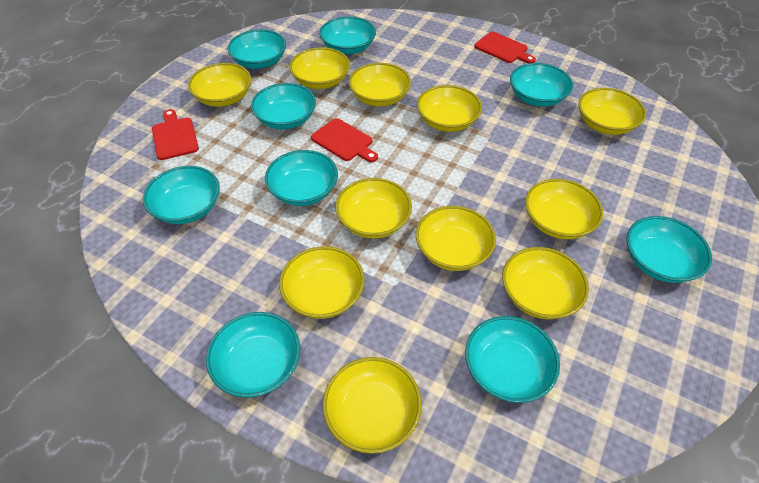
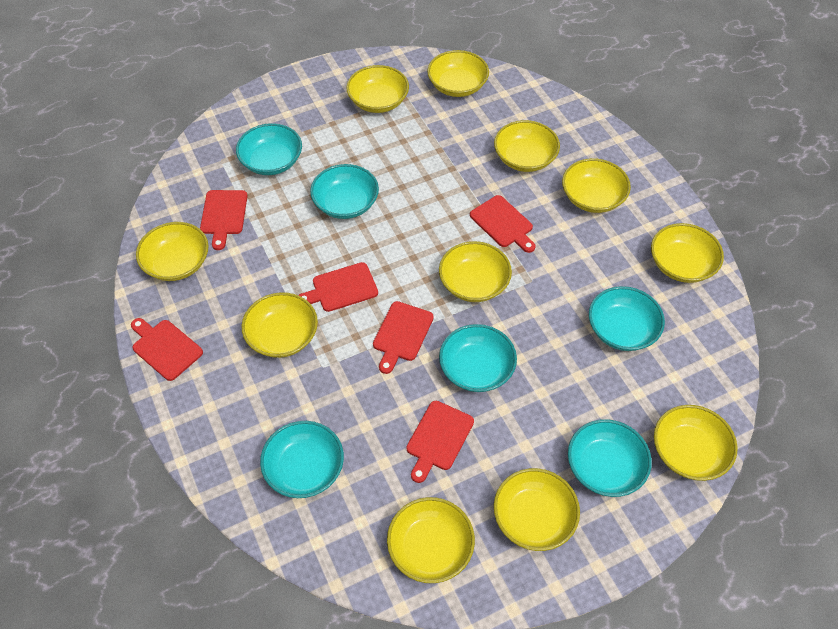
red cutting board: 3 -> 6
turquoise bowl: 9 -> 6

